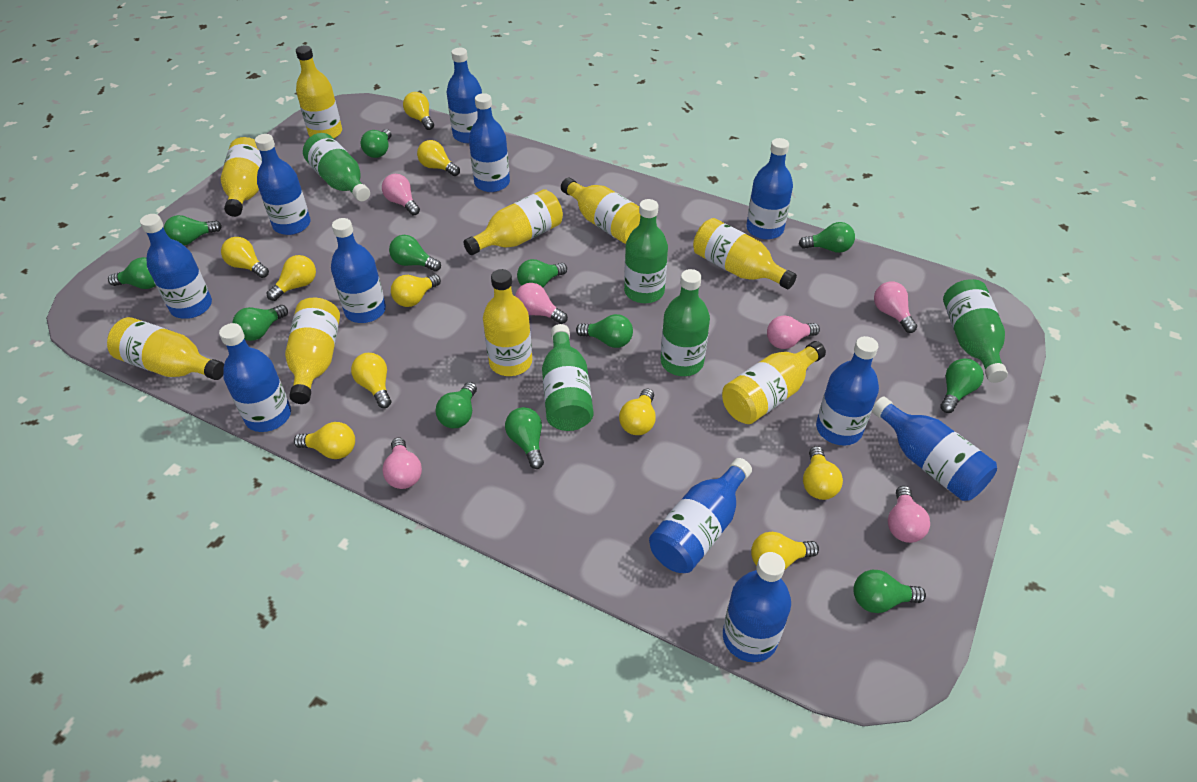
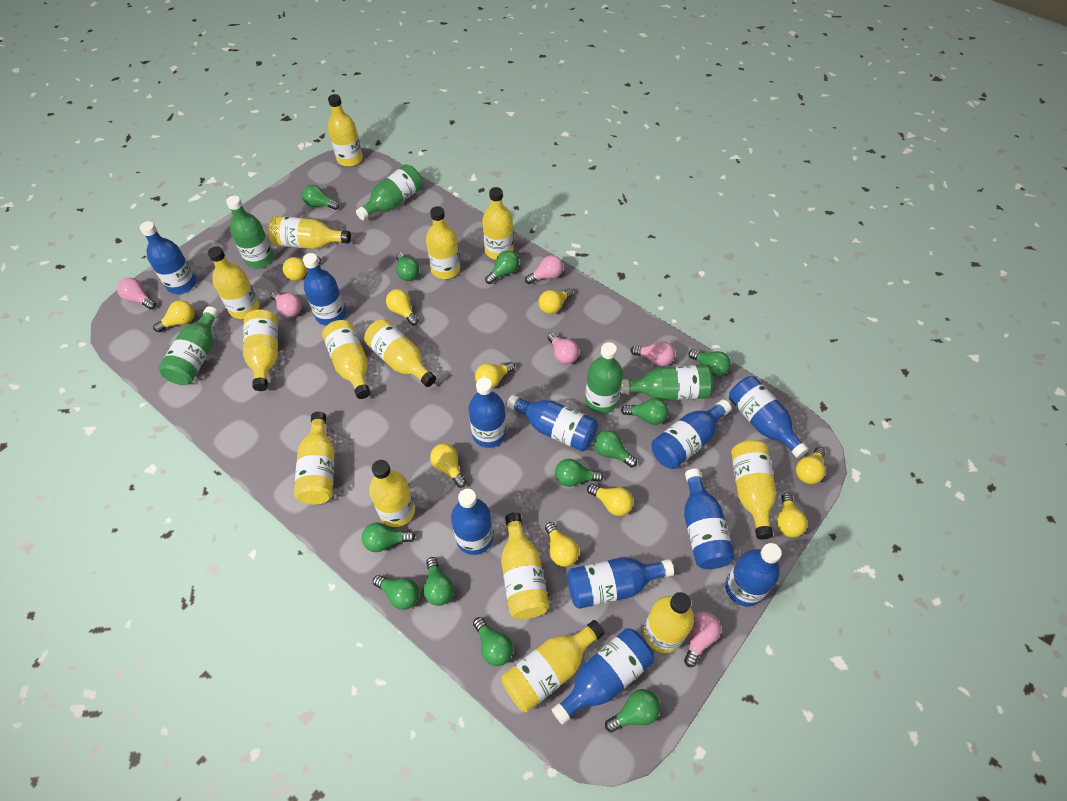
yellow bottle: 9 -> 14

